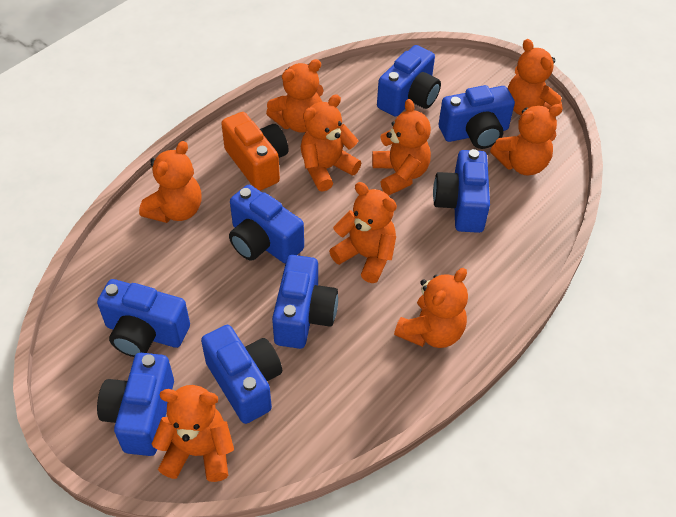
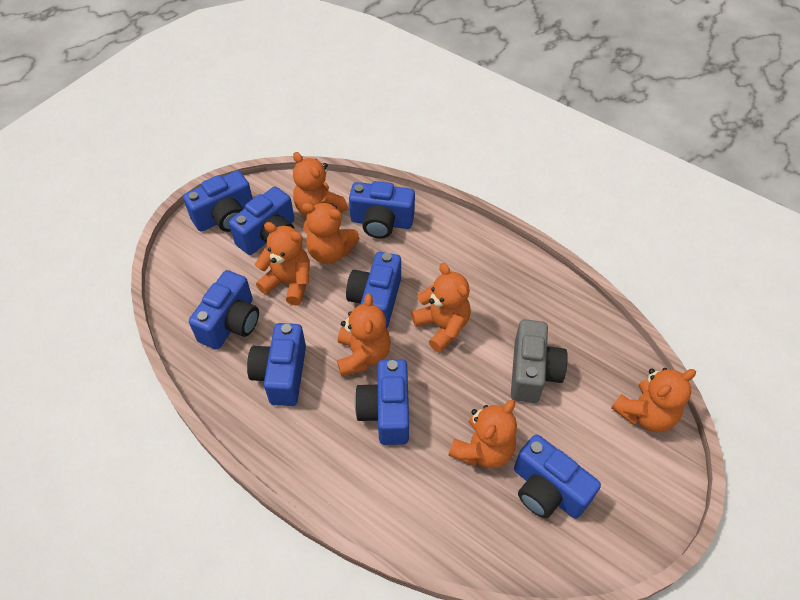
grey camera: 0 -> 1
orange camera: 1 -> 0
orange teddy bear: 9 -> 7

